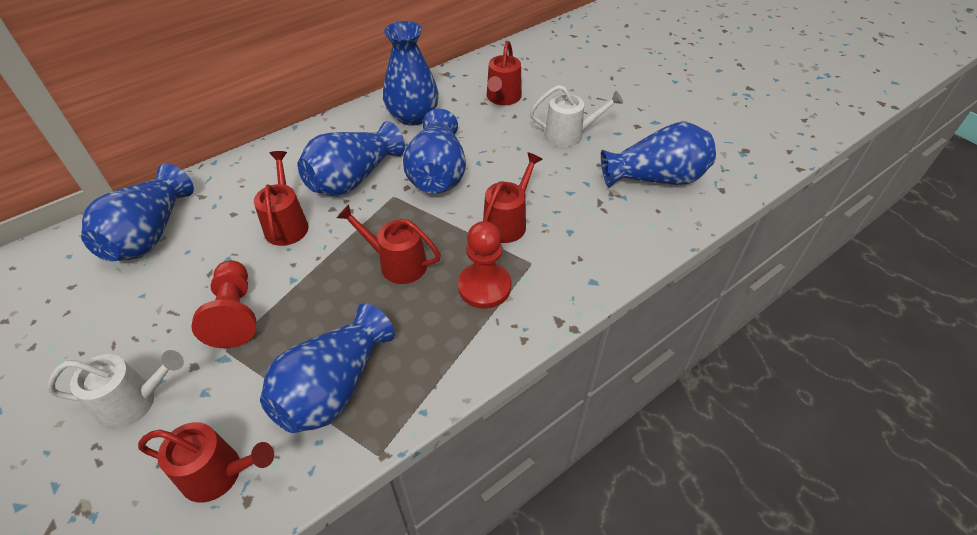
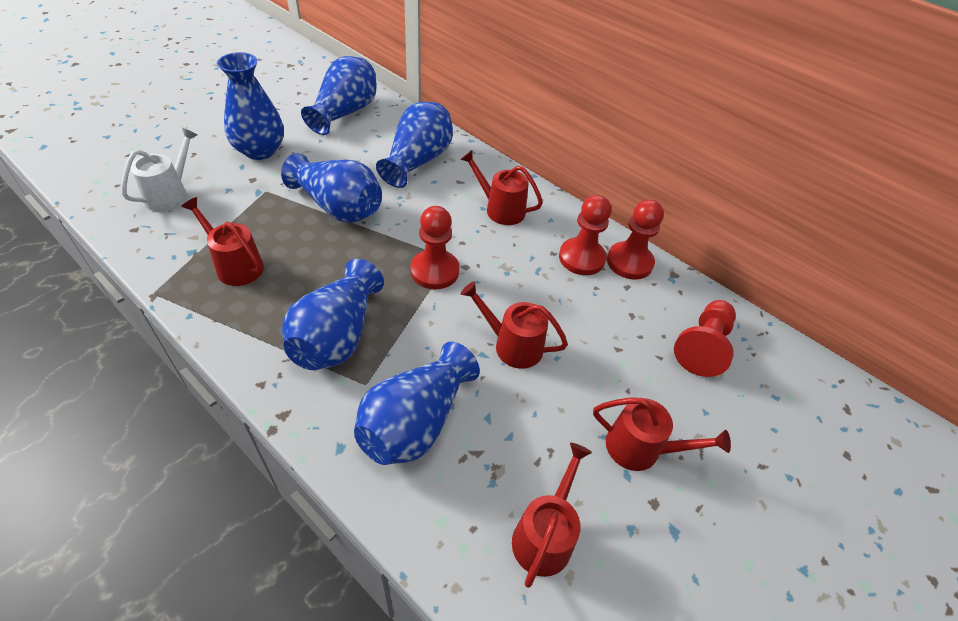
red pawn: 2 -> 4
white watering can: 2 -> 1

